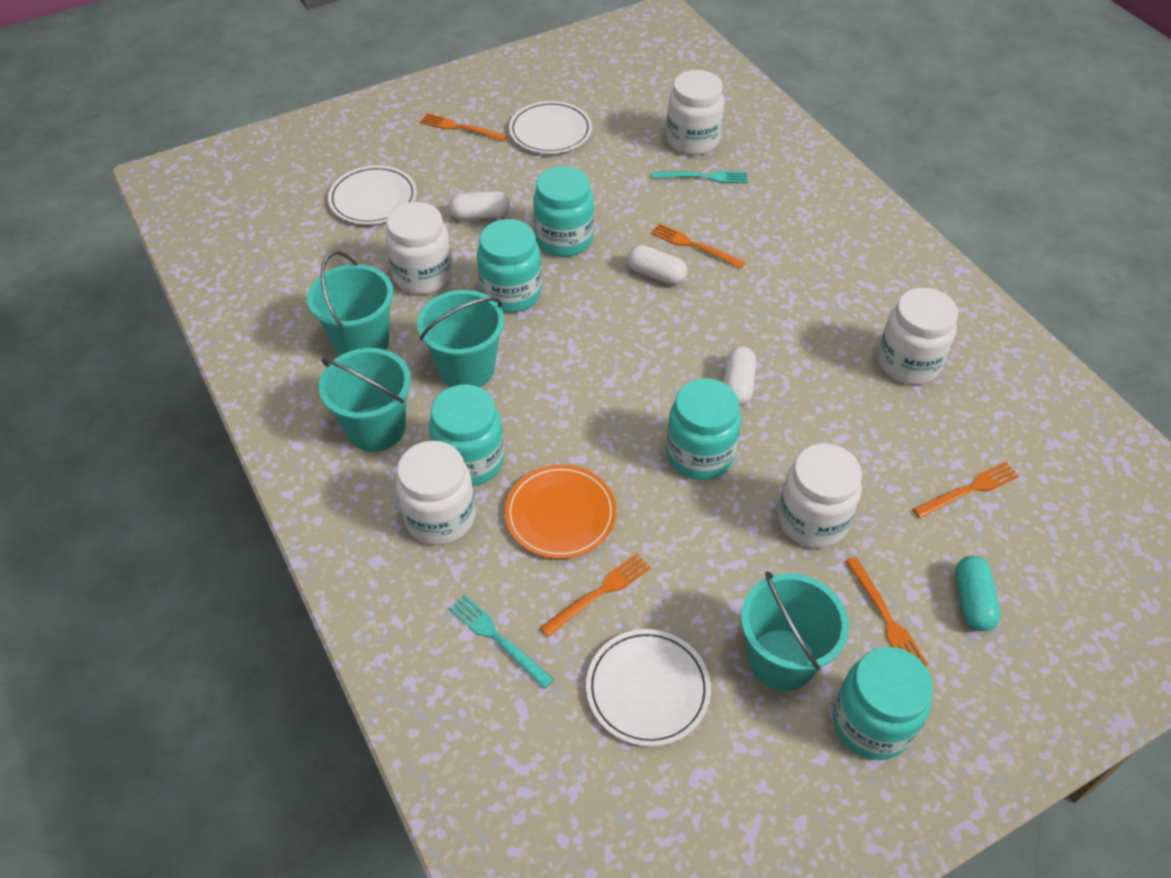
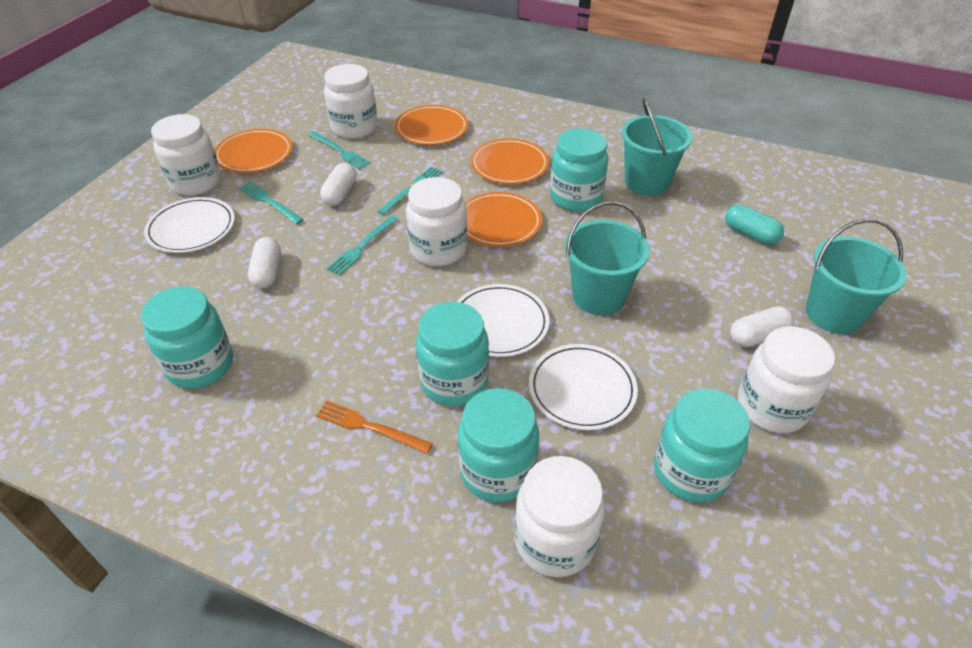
orange fork: 5 -> 1
orange plate: 1 -> 4
turquoise bucket: 4 -> 3
turquoise fork: 2 -> 4

